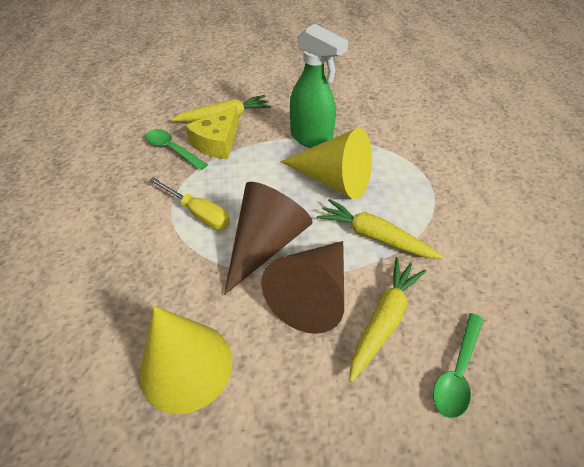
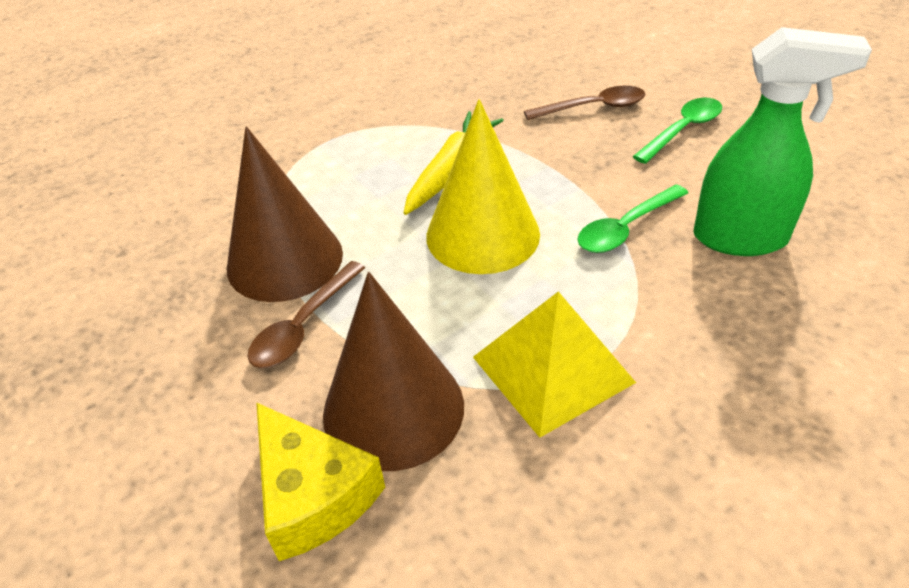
brown spoon: 0 -> 2
yellow carrot: 3 -> 1
yellow cone: 2 -> 1
yellow pyramid: 0 -> 1
yellow screwdriver: 1 -> 0

